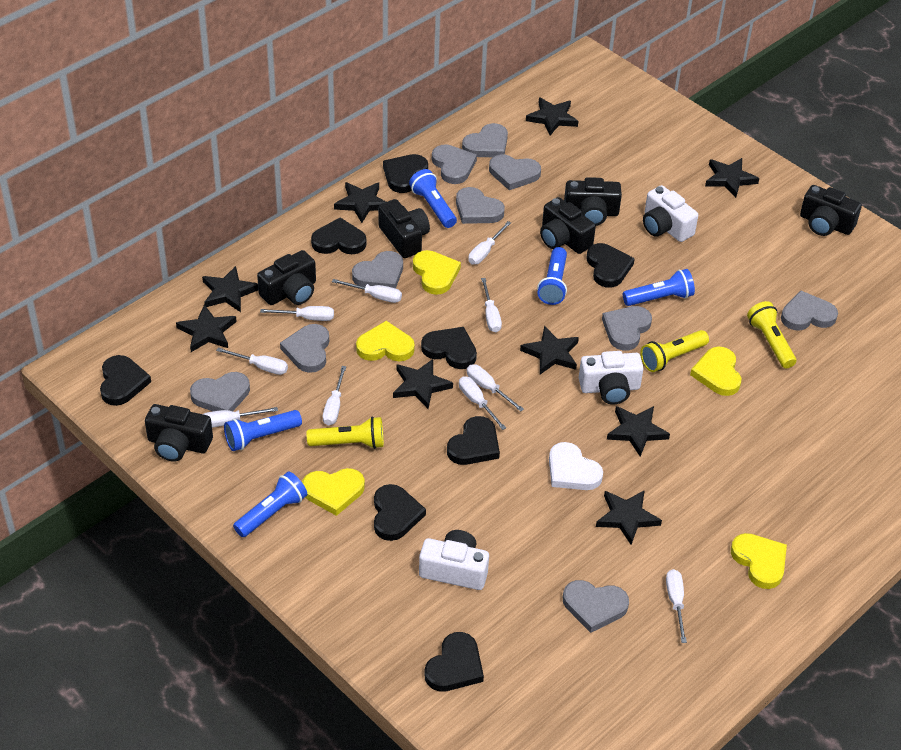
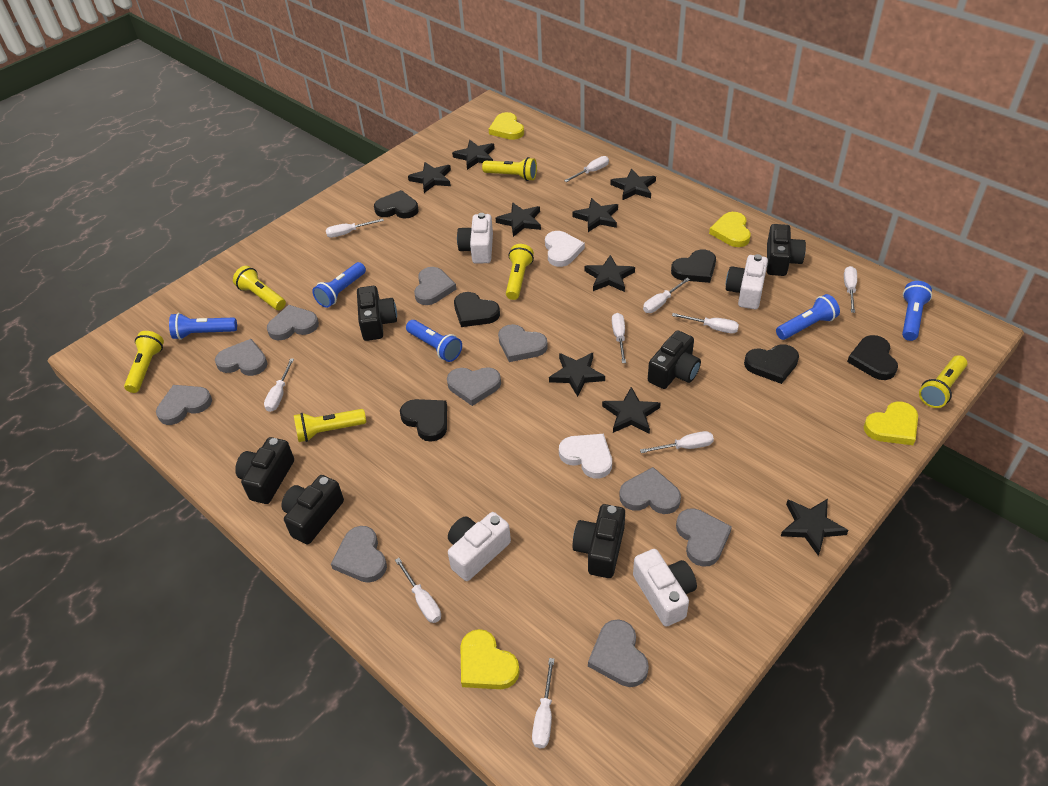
black heart: 8 -> 6
white camera: 3 -> 4
white heart: 1 -> 2
yellow flashlight: 3 -> 6
yellow heart: 5 -> 4

